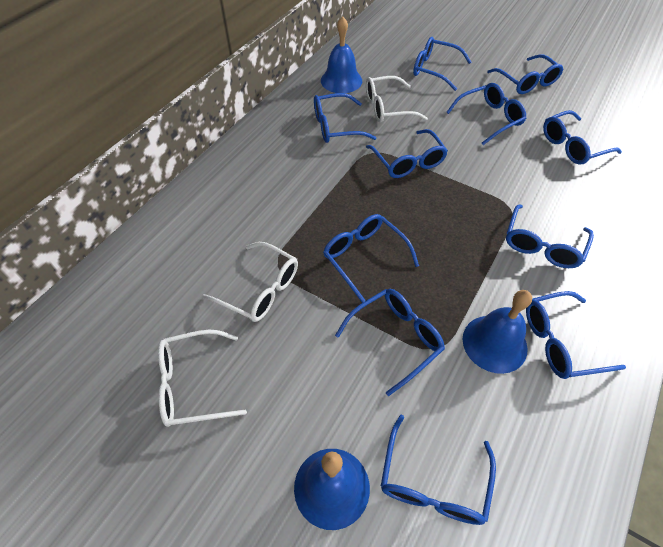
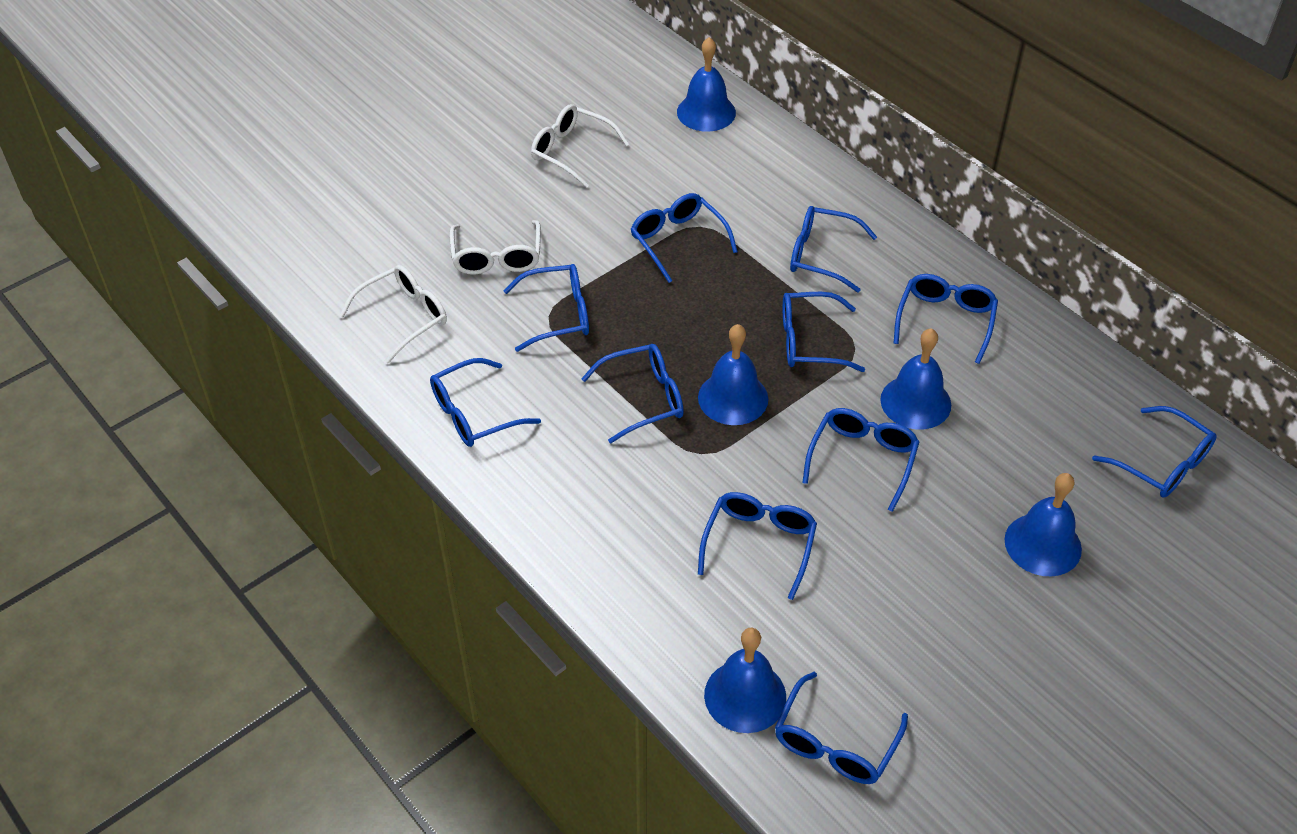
blue bell: 3 -> 5

